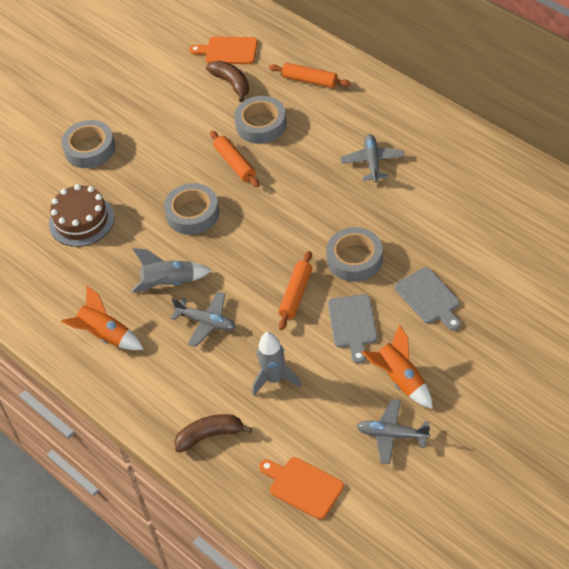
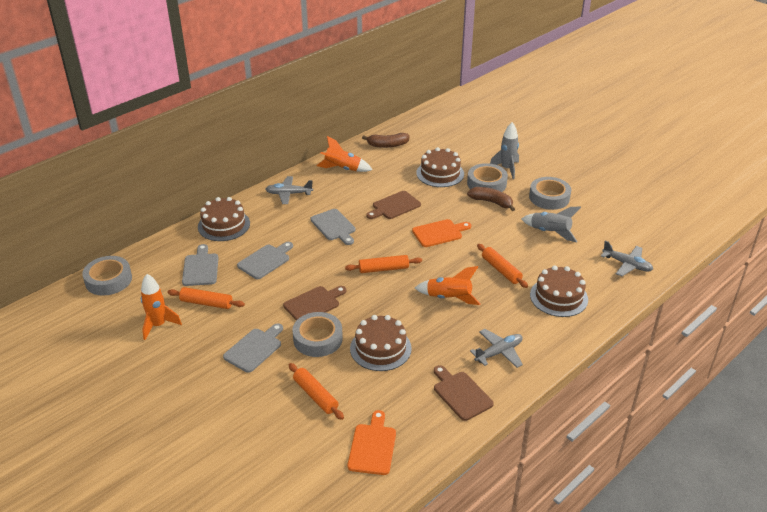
brown cake: 1 -> 4
brown cutting board: 0 -> 3
grey cutting board: 2 -> 4
orange rocket: 2 -> 3
orange rolling pin: 3 -> 4

